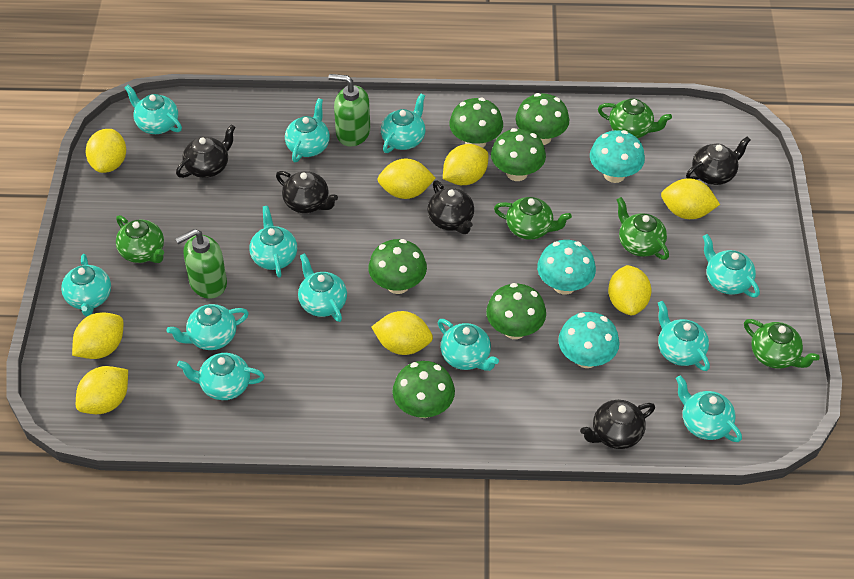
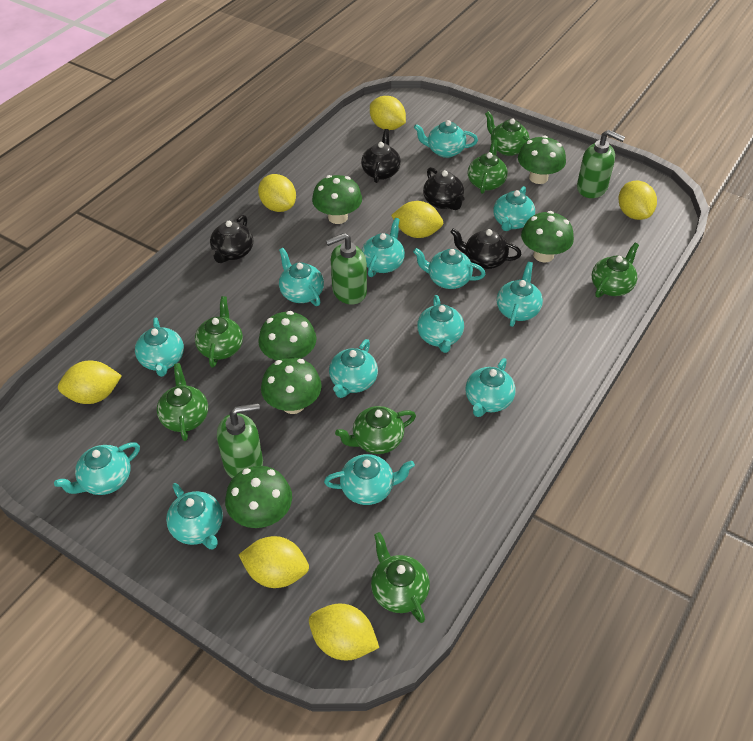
black teapot: 5 -> 4
green soap dispenser: 2 -> 3
green teapot: 5 -> 7
turquoise mushroom: 3 -> 0
turquoise teapot: 12 -> 13
yellow lemon: 8 -> 7

